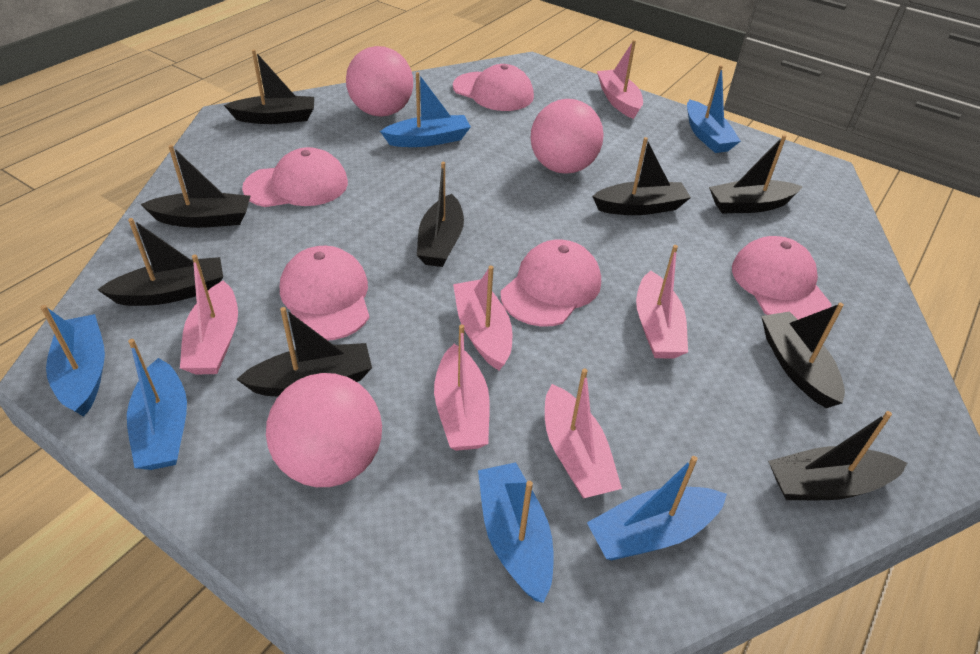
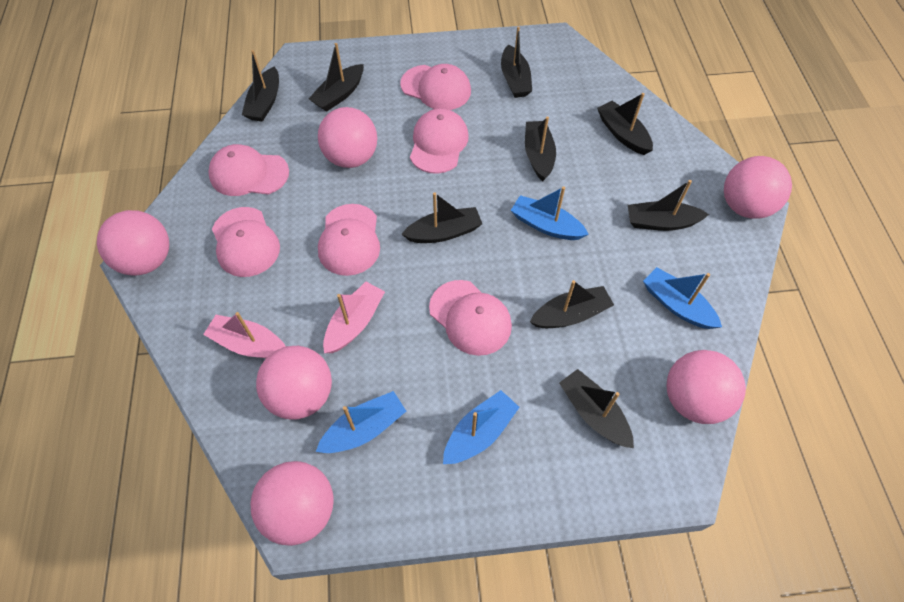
blue boat: 6 -> 4
pink ball: 3 -> 6
pink boat: 6 -> 2
pink cap: 5 -> 6

